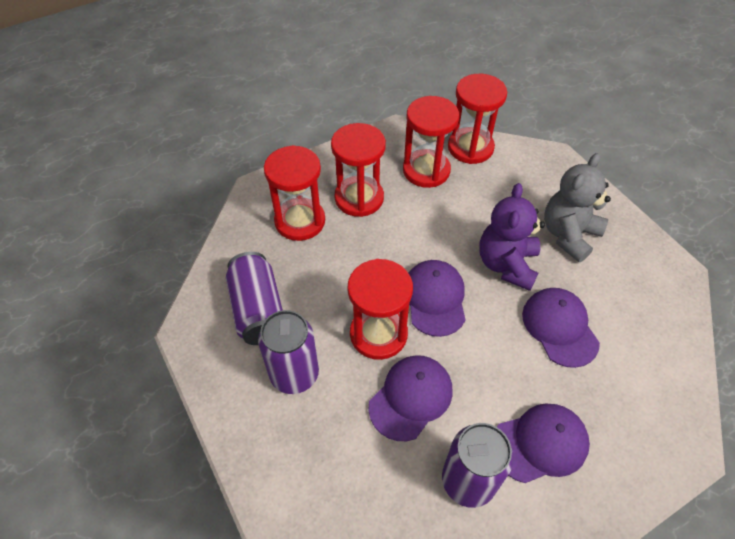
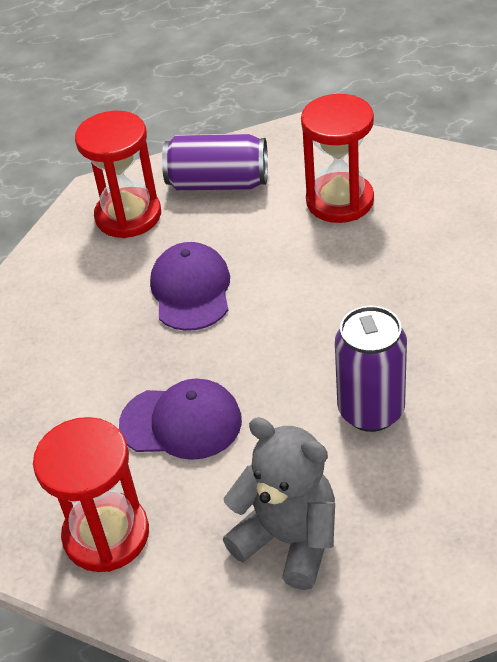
purple can: 3 -> 2
purple cap: 4 -> 2
purple teddy bear: 1 -> 0
red hourglass: 5 -> 3

